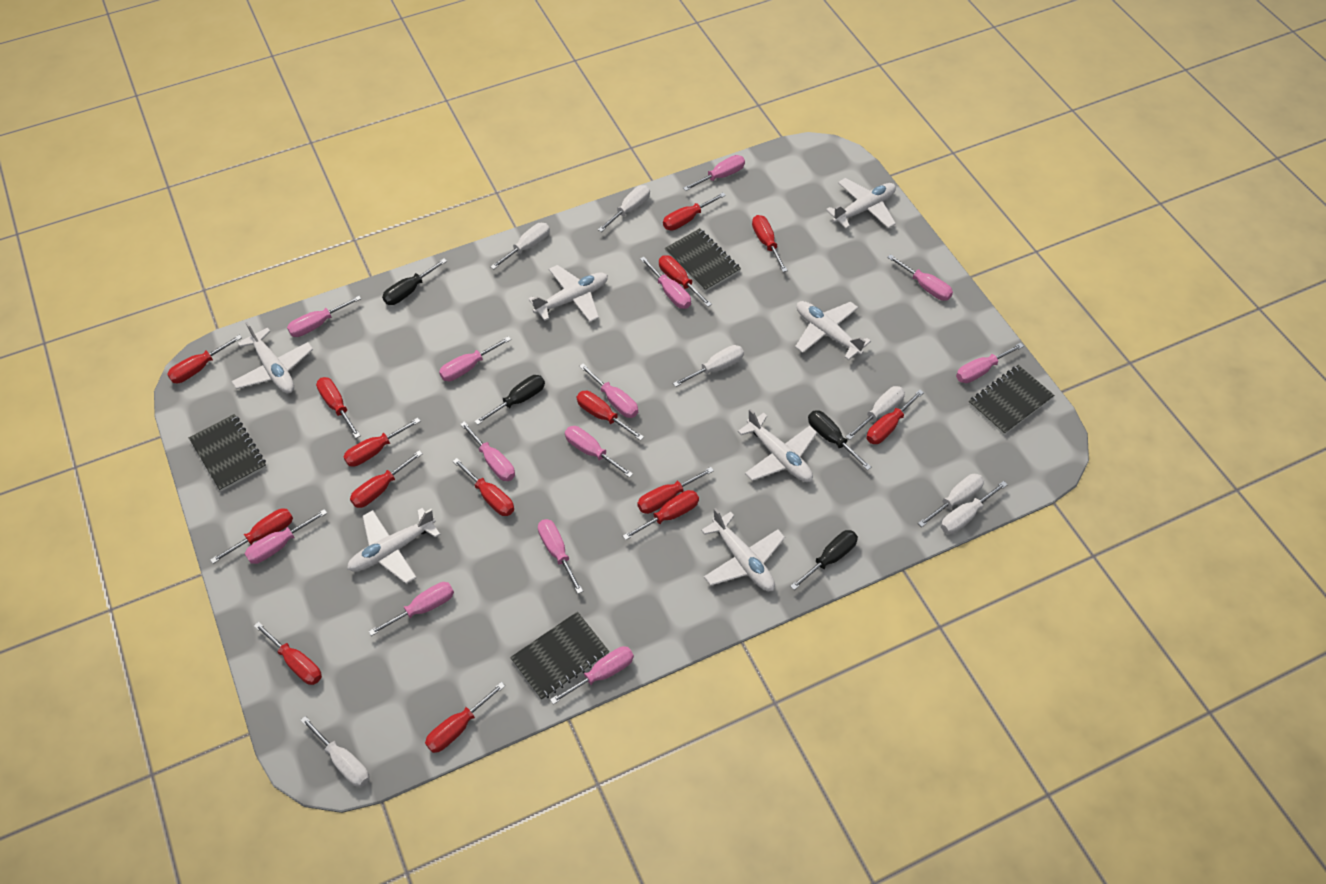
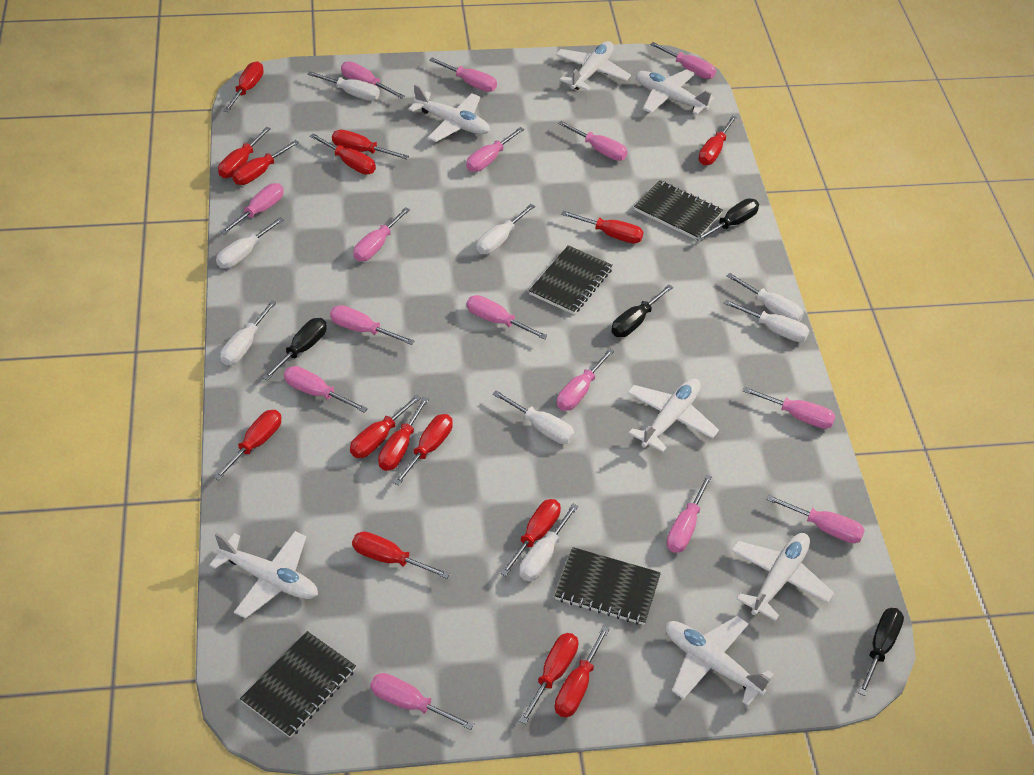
pink screwdriver: 13 -> 15
white screwdriver: 7 -> 8

